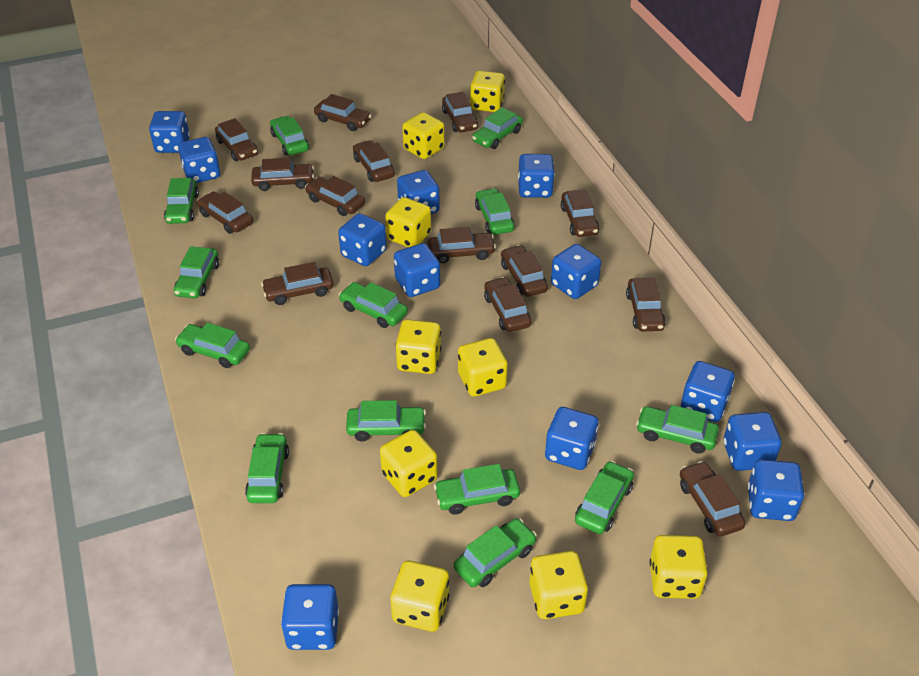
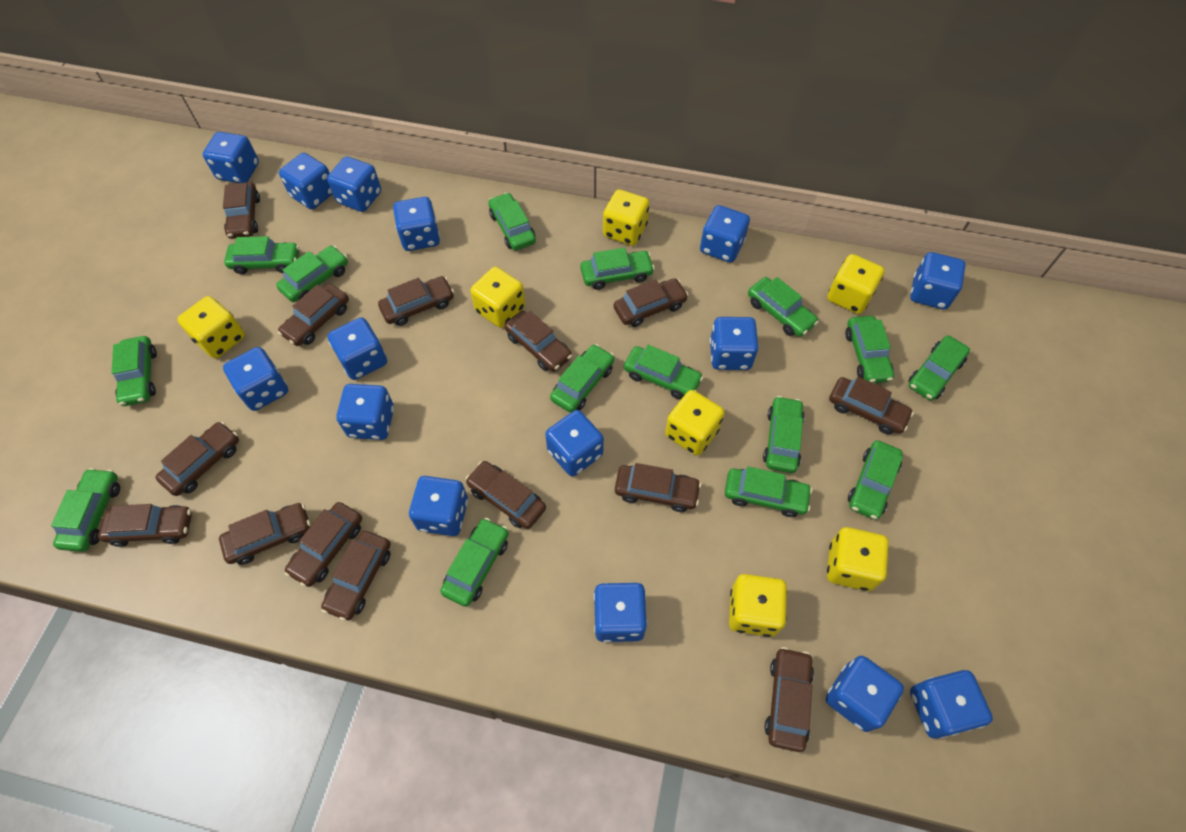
blue dice: 12 -> 15
green car: 13 -> 15
yellow dice: 9 -> 7

